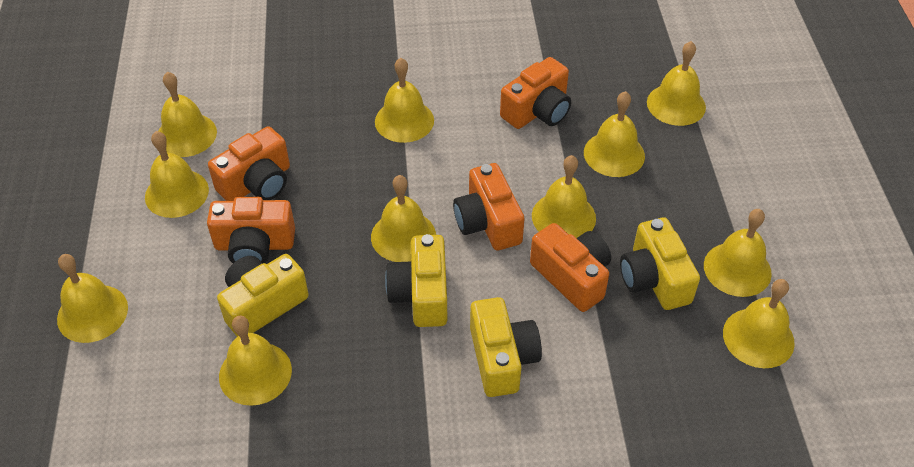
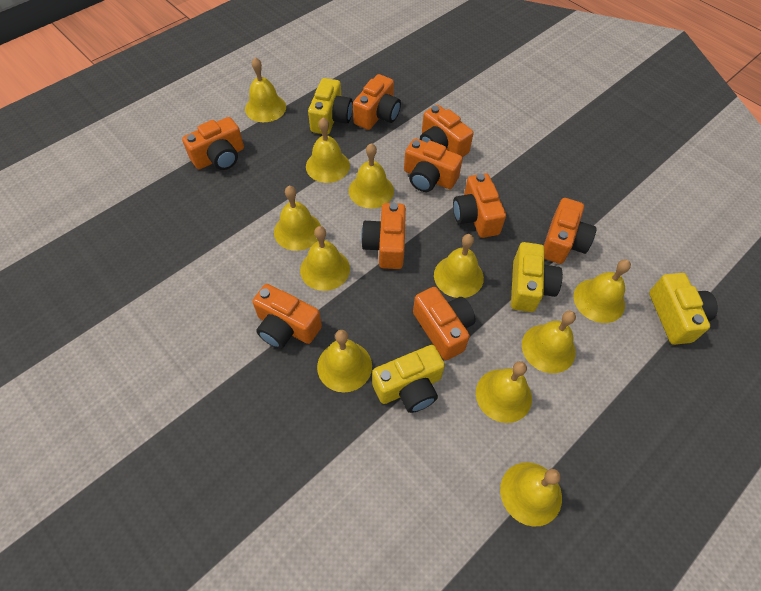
orange camera: 5 -> 9

